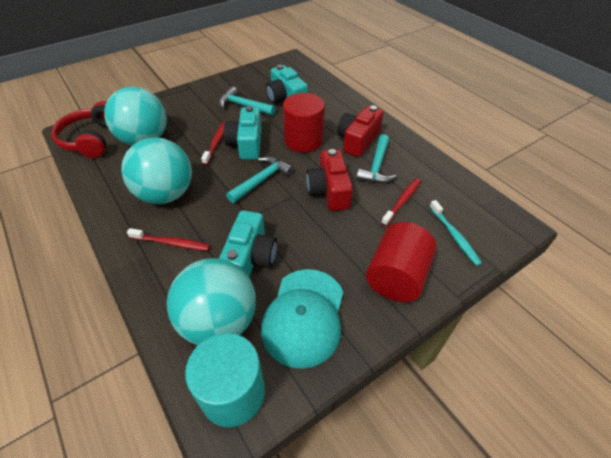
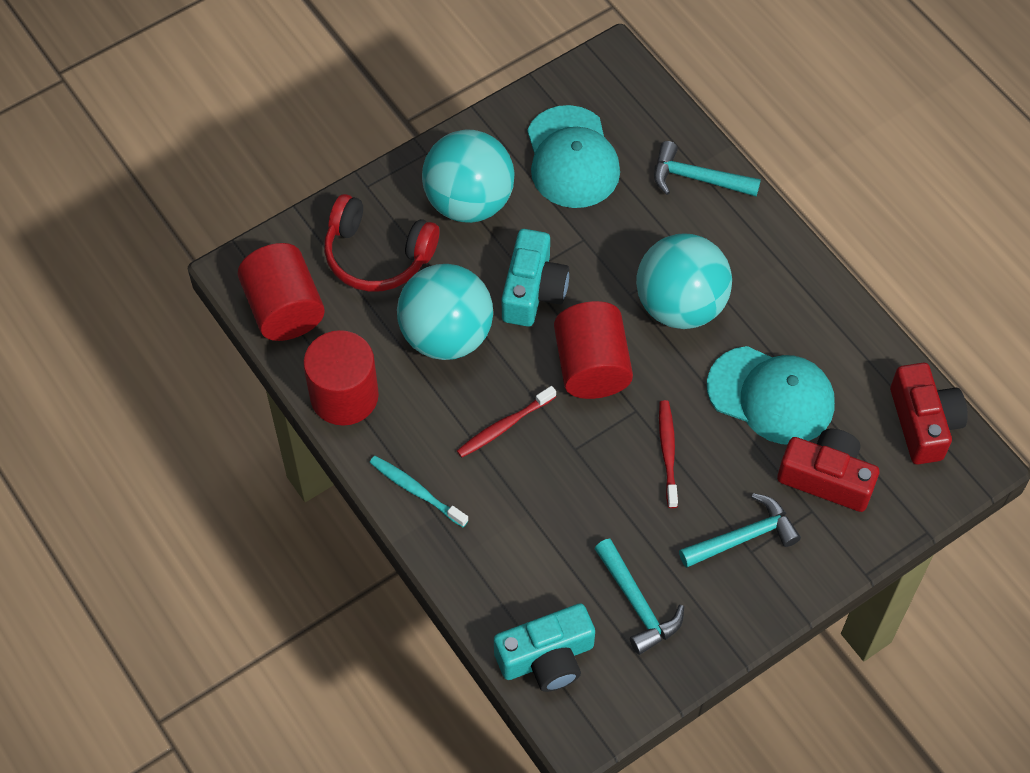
red cylinder: 2 -> 3
red toothbrush: 3 -> 2
turquoise camera: 3 -> 2
turquoise cap: 1 -> 2
turquoise cylinder: 1 -> 0

